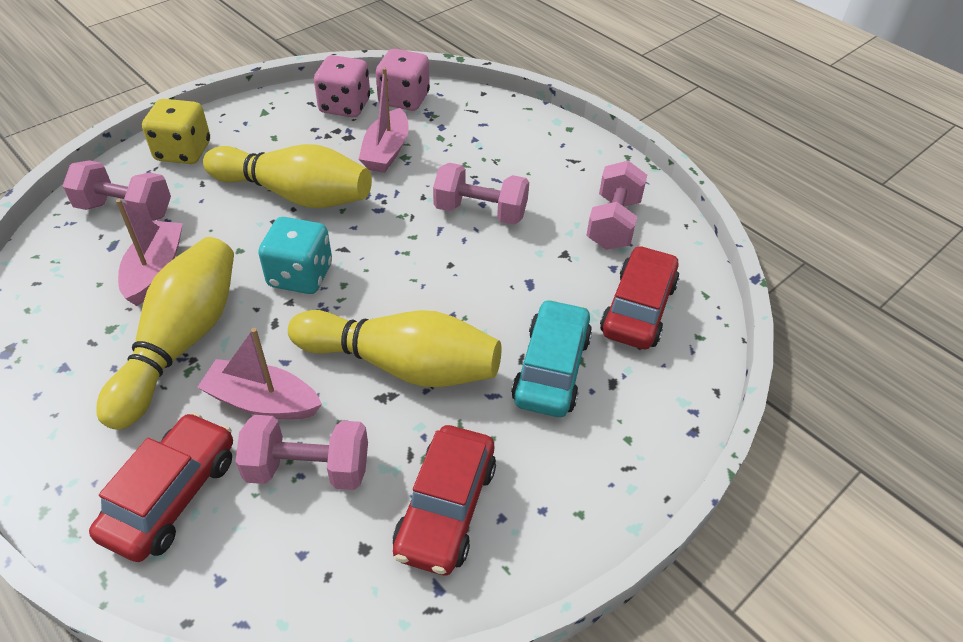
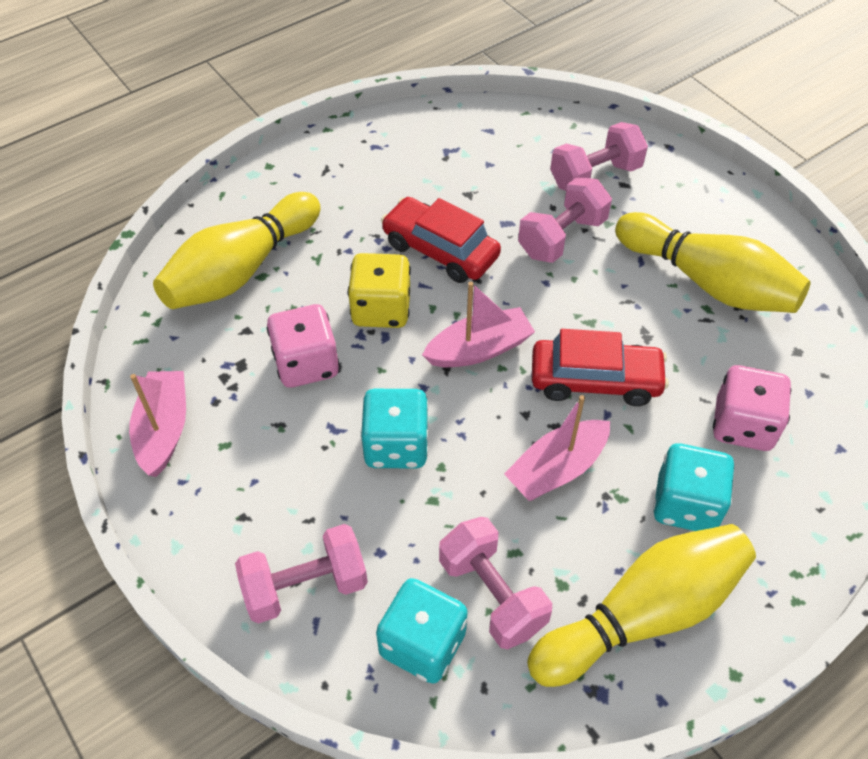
red car: 3 -> 2
turquoise car: 1 -> 0
turquoise dice: 1 -> 3

